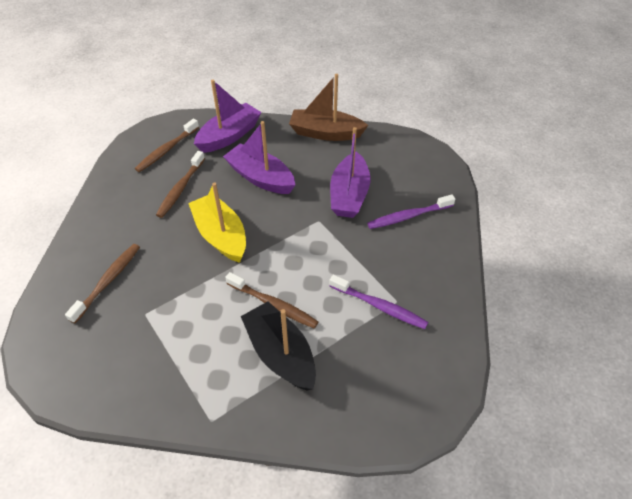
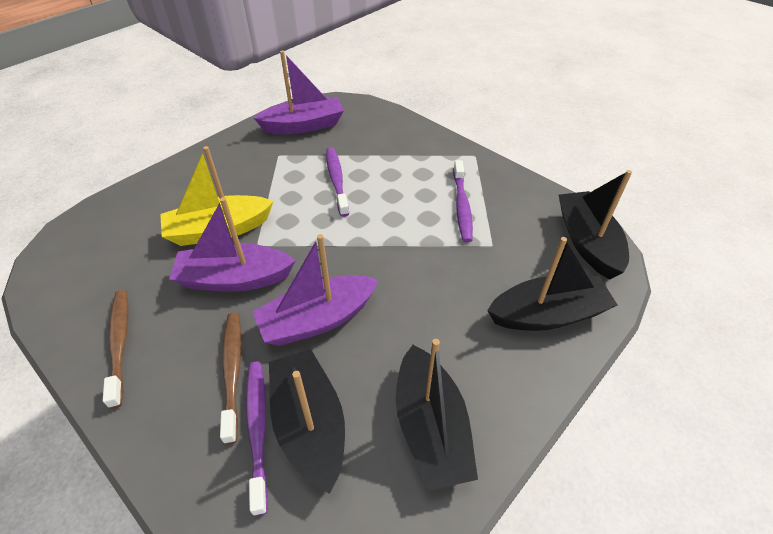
black boat: 1 -> 4
brown boat: 1 -> 0
brown toothbrush: 4 -> 2
purple toothbrush: 2 -> 3

